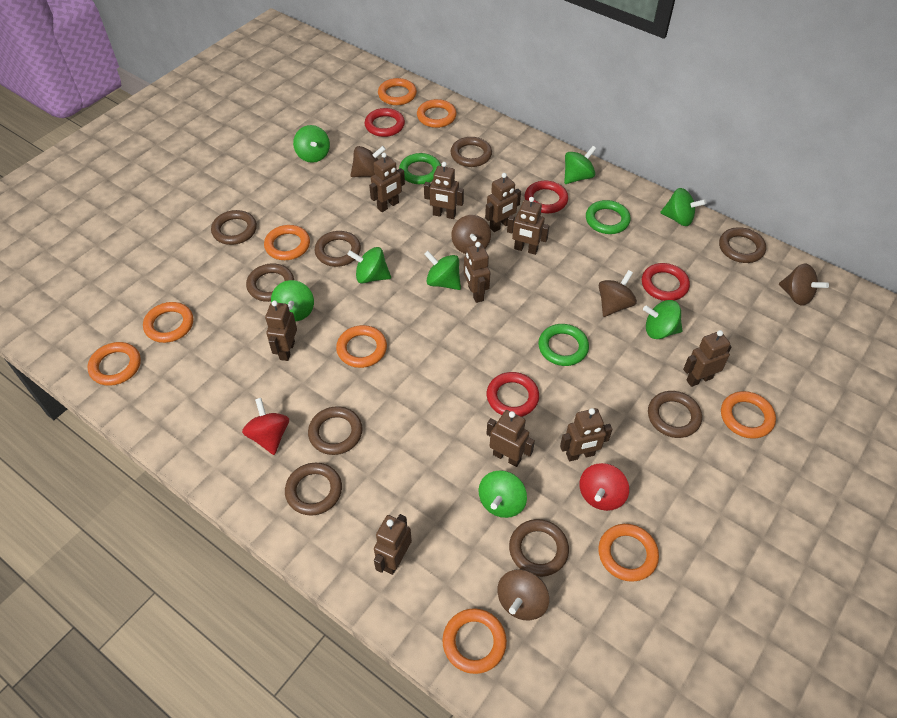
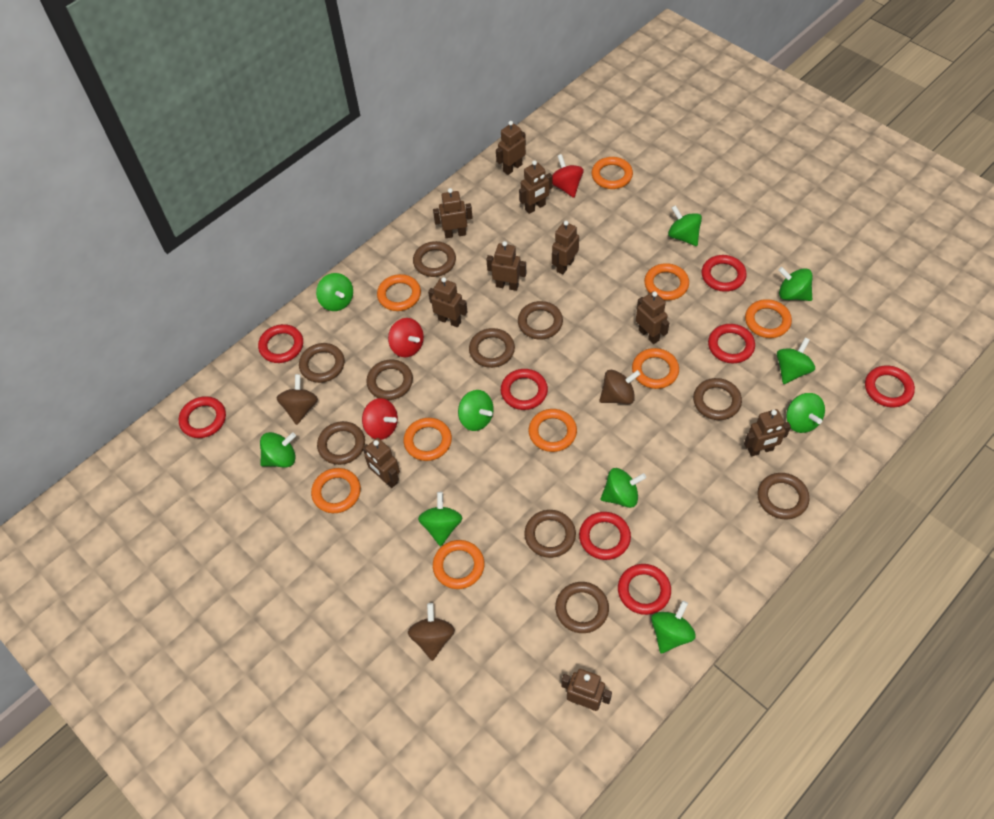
brown ring: 9 -> 10
brown spinning top: 5 -> 3
green ring: 3 -> 0
green spinning top: 8 -> 10
red ring: 4 -> 8
red spinning top: 2 -> 3

